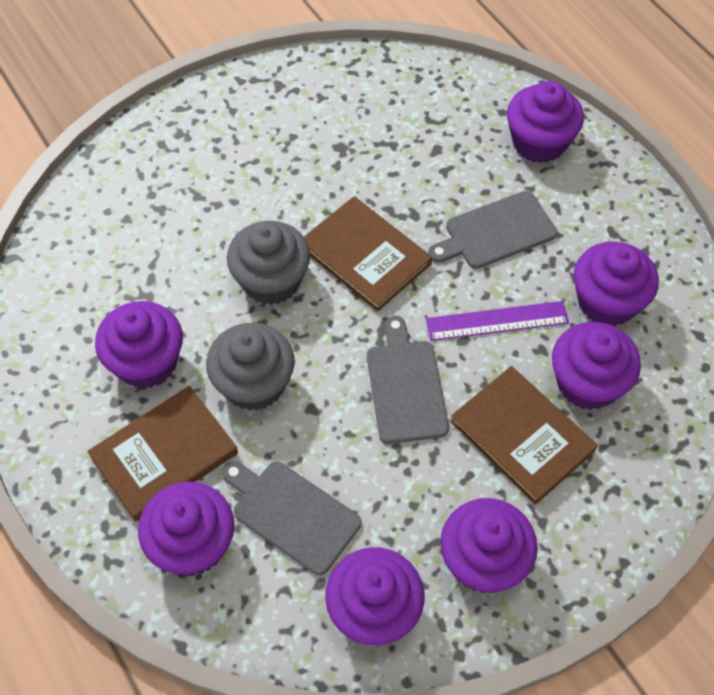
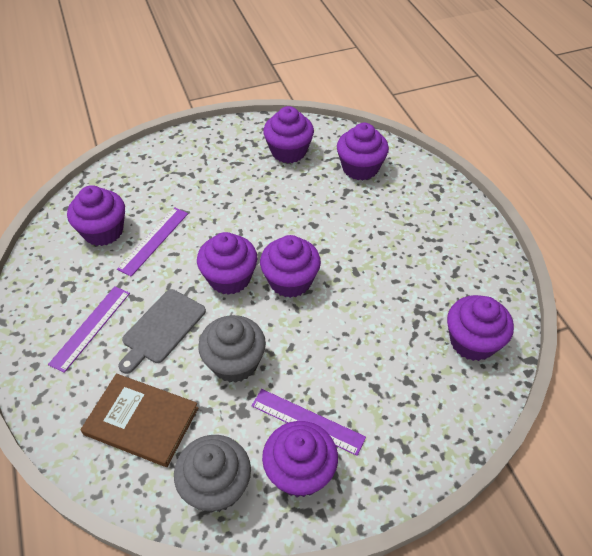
brown book: 3 -> 1
grey cutting board: 3 -> 1
purple ruler: 1 -> 3

